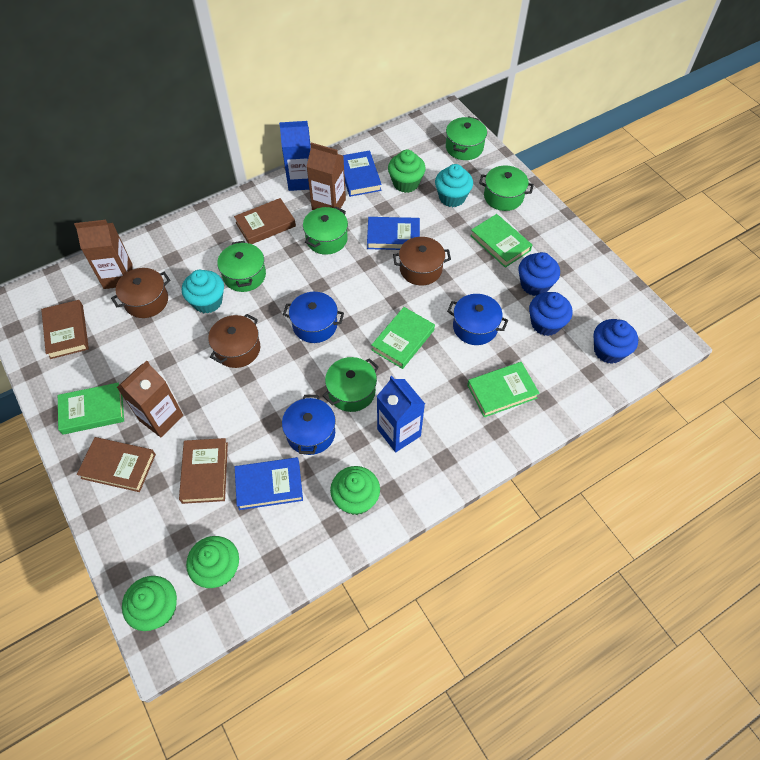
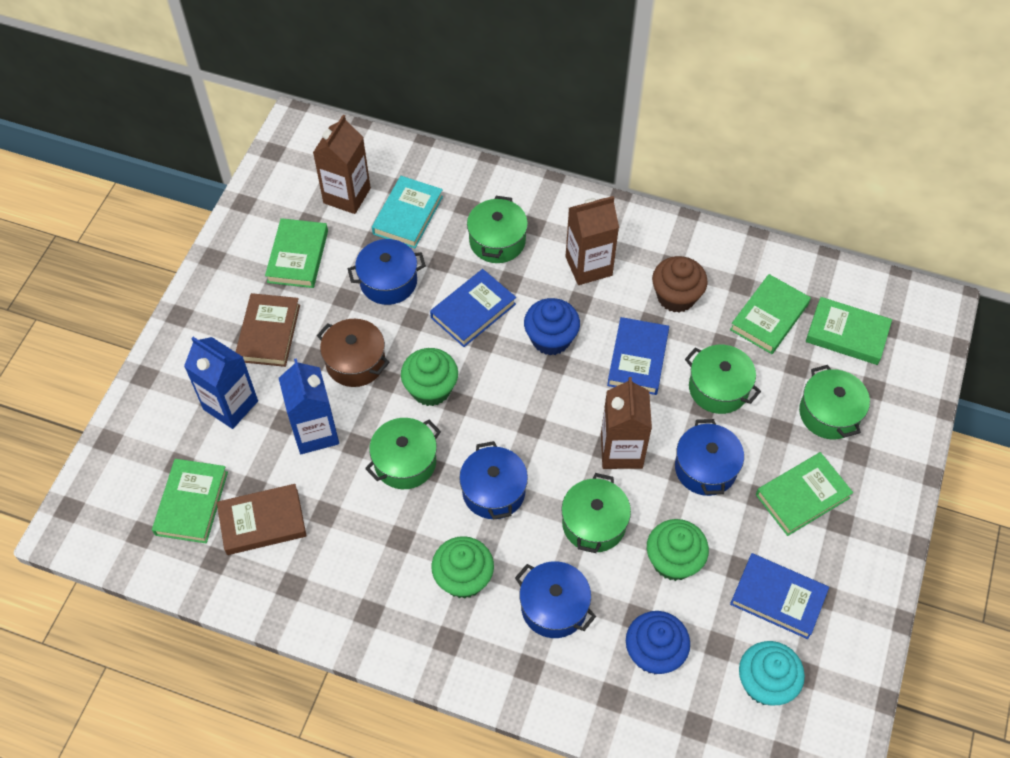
blue cupcake: 3 -> 2
blue pot: 3 -> 4
brown book: 4 -> 2
brown cupcake: 0 -> 1
brown pot: 3 -> 1
green book: 4 -> 5
green cupcake: 4 -> 3
turquoise book: 0 -> 1
turquoise cupcake: 2 -> 1

